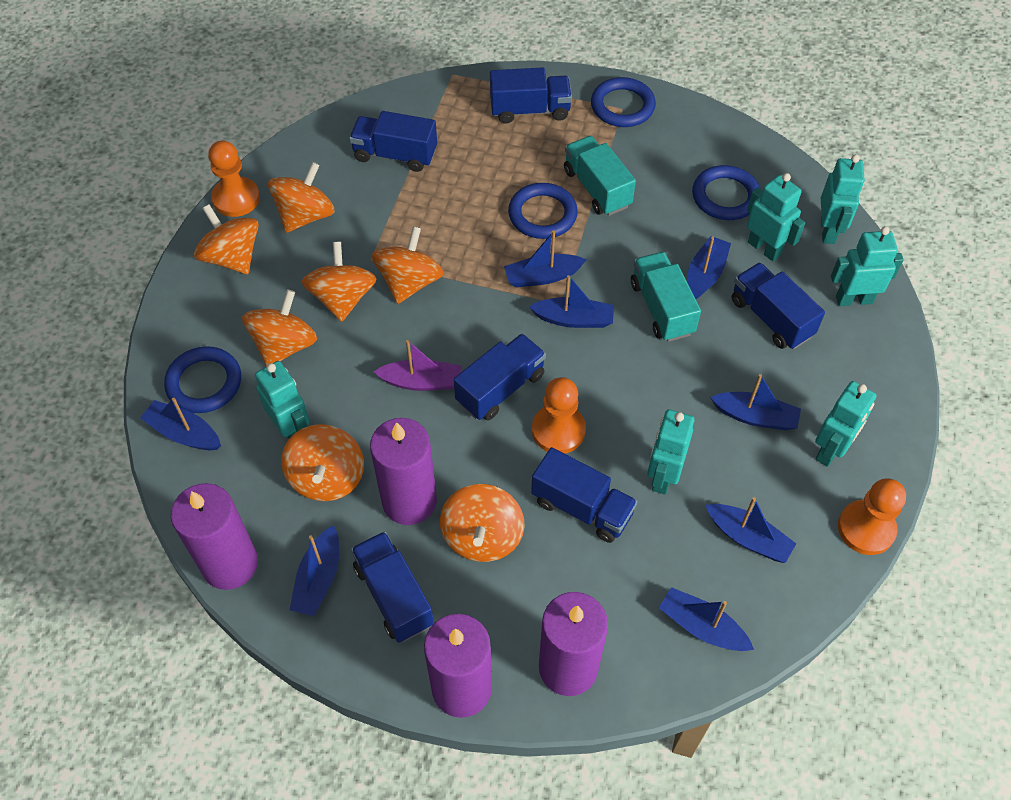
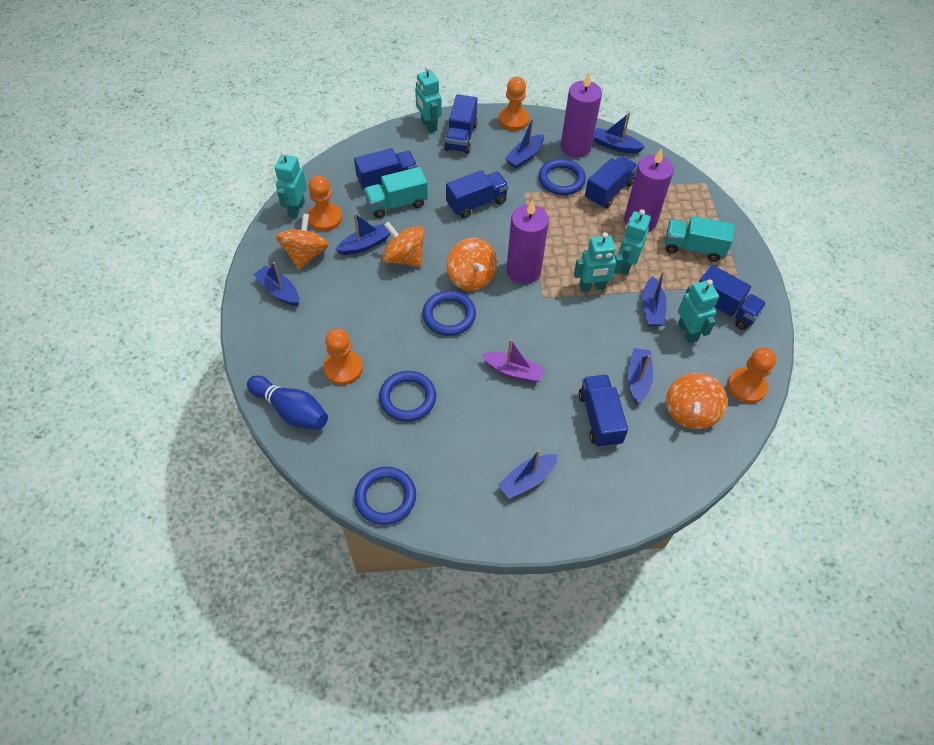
blue boat: 8 -> 7
blue bowling pin: 0 -> 1
orange pawn: 3 -> 4
orange spinning top: 7 -> 4
purple candle: 4 -> 3
turquoise robot: 6 -> 5

